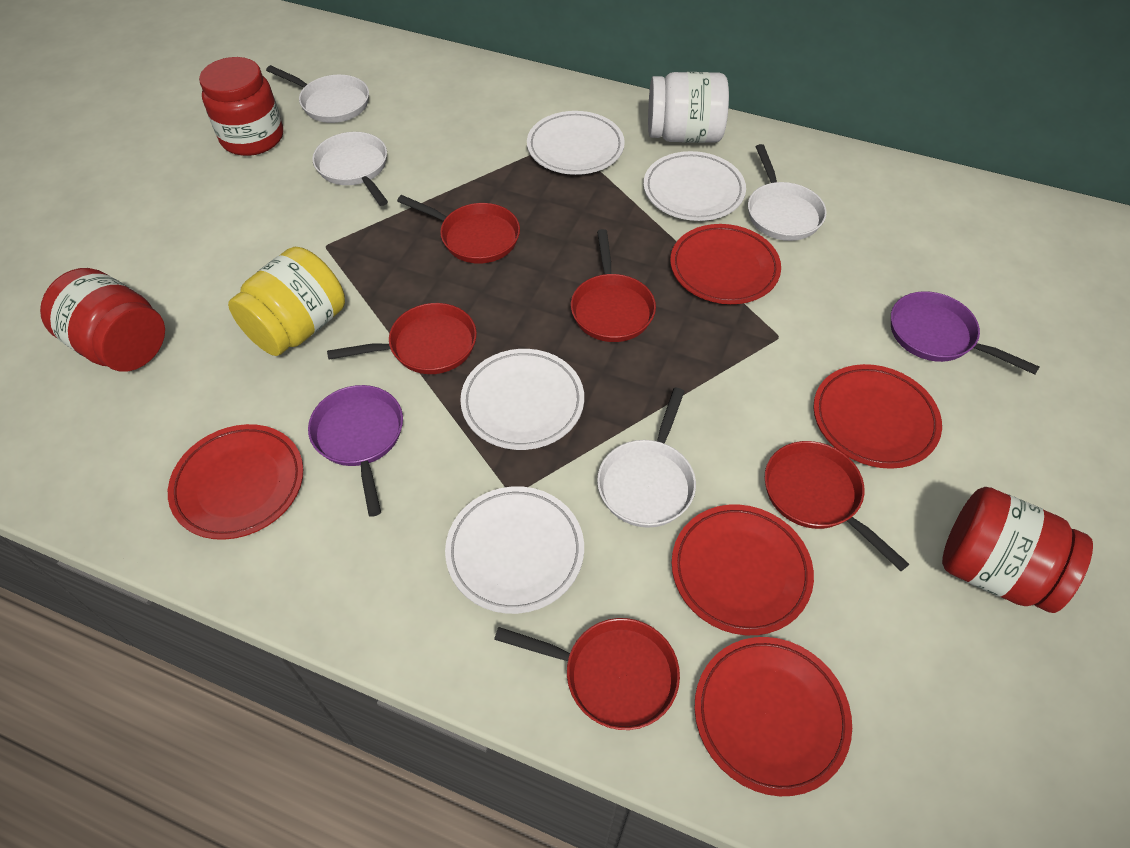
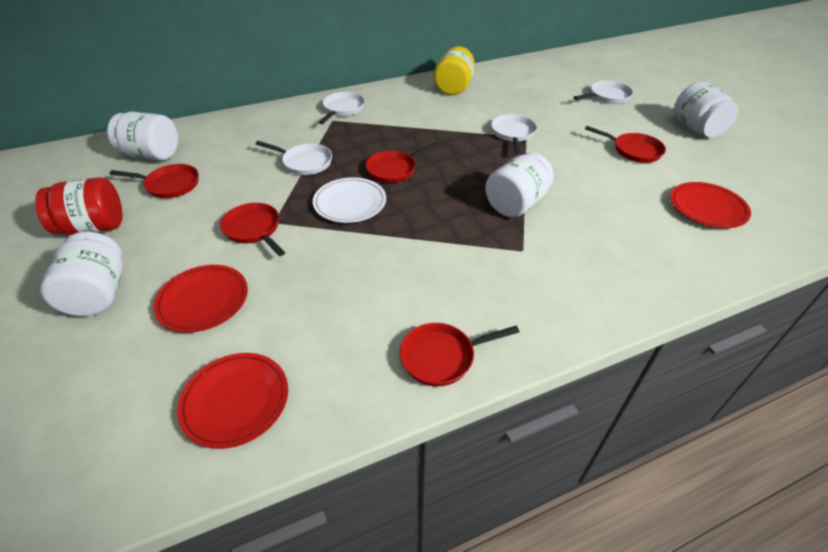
purple pan: 2 -> 0
red jar: 3 -> 1
red plate: 5 -> 3
white jar: 1 -> 4
white plate: 4 -> 1

